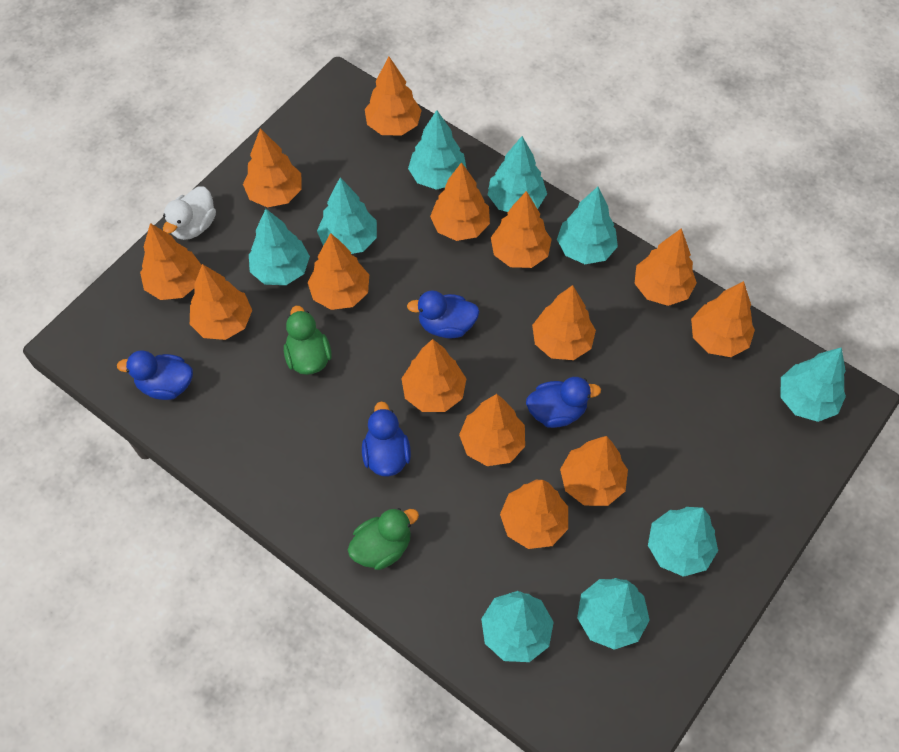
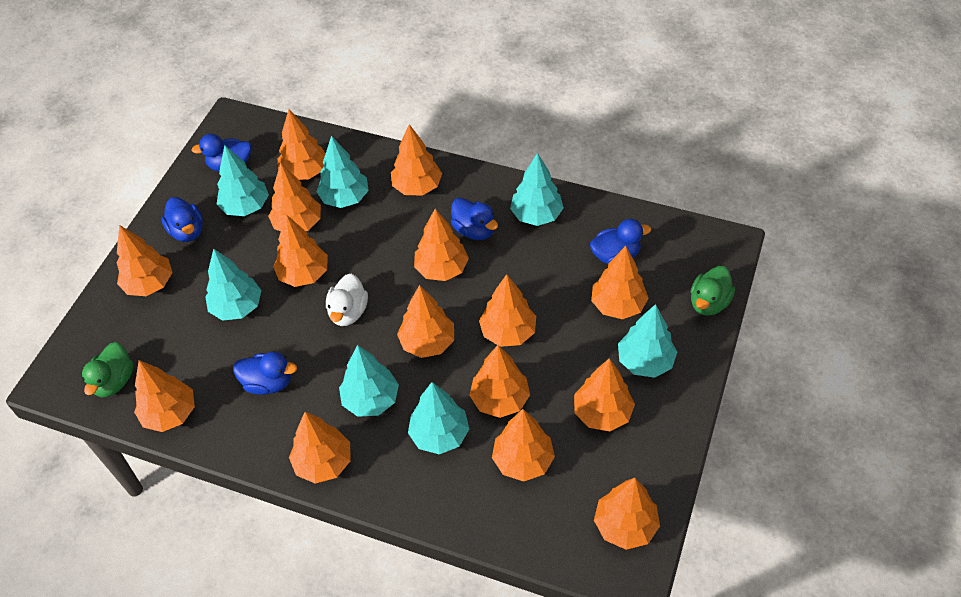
blue duck: 4 -> 5
orange tree: 14 -> 15
turquoise tree: 9 -> 7

